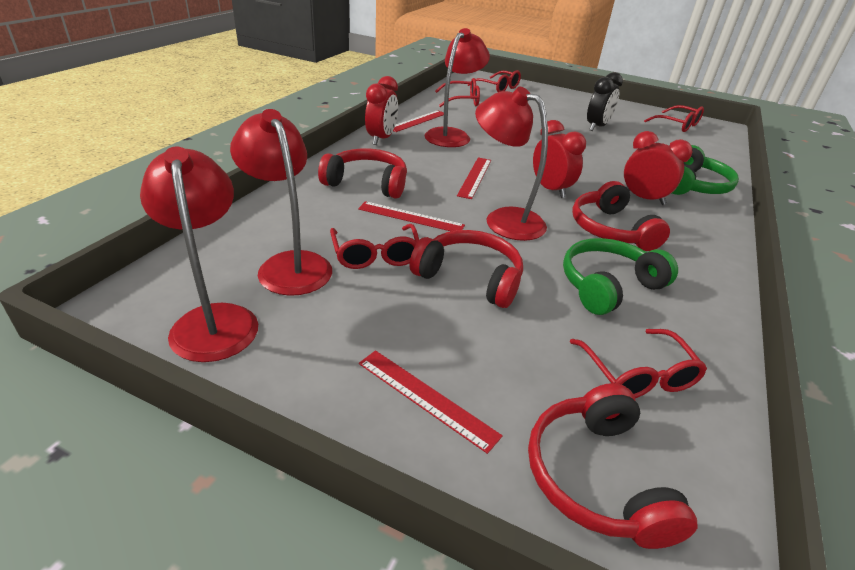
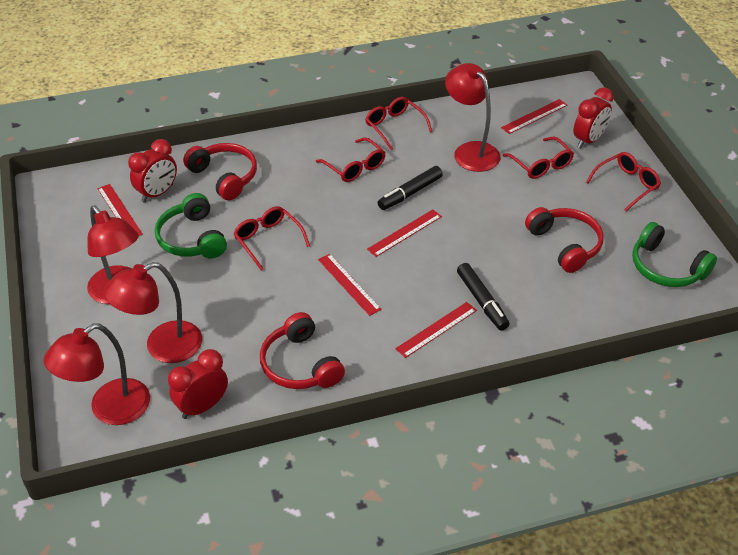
black clock: 1 -> 0
black marker: 0 -> 2
red headphones: 4 -> 3
red ruler: 4 -> 5

